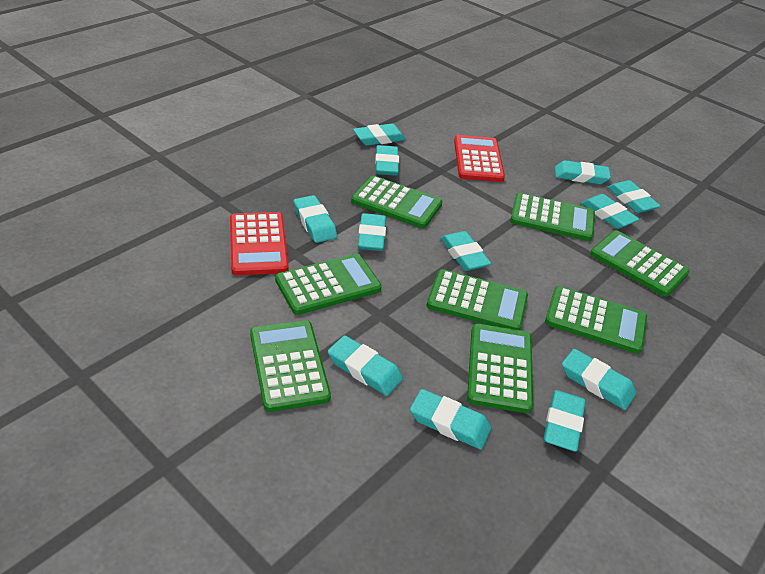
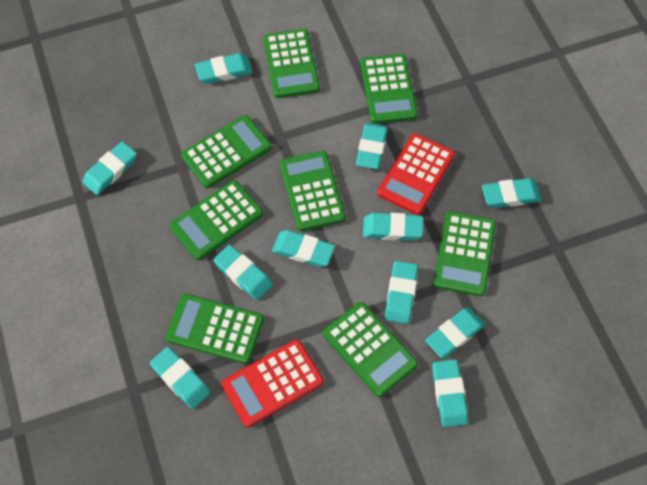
turquoise eraser: 12 -> 11

